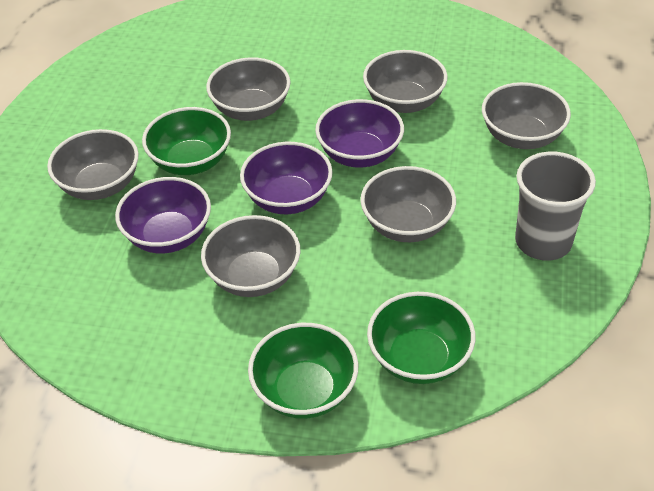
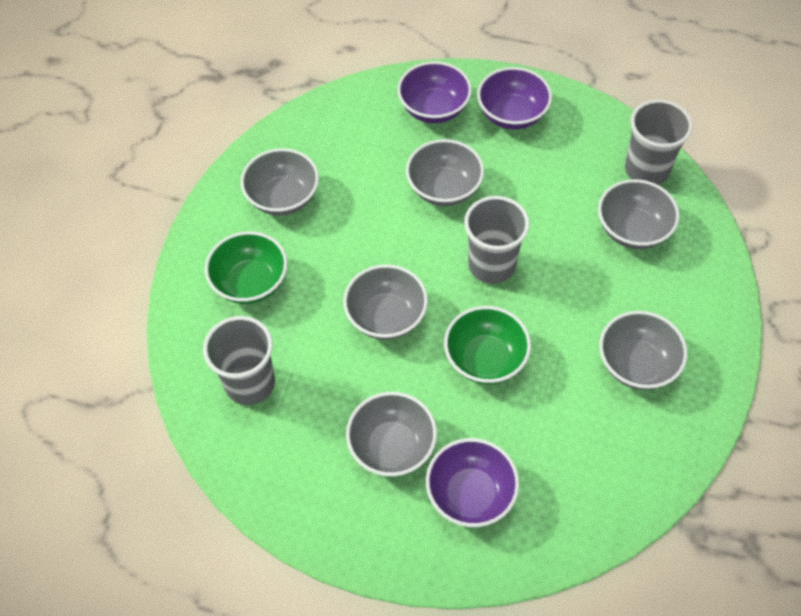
green bowl: 3 -> 2
grey cup: 1 -> 3

